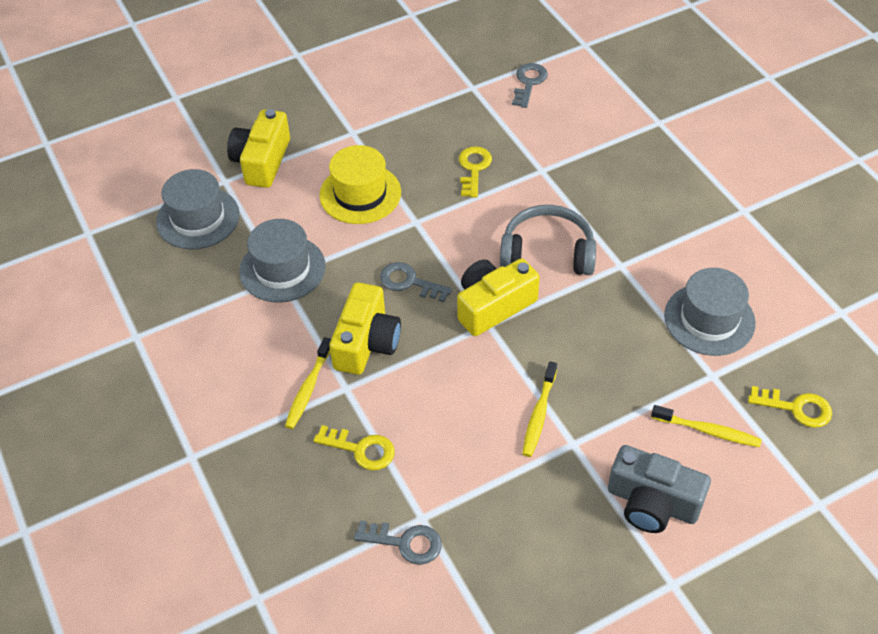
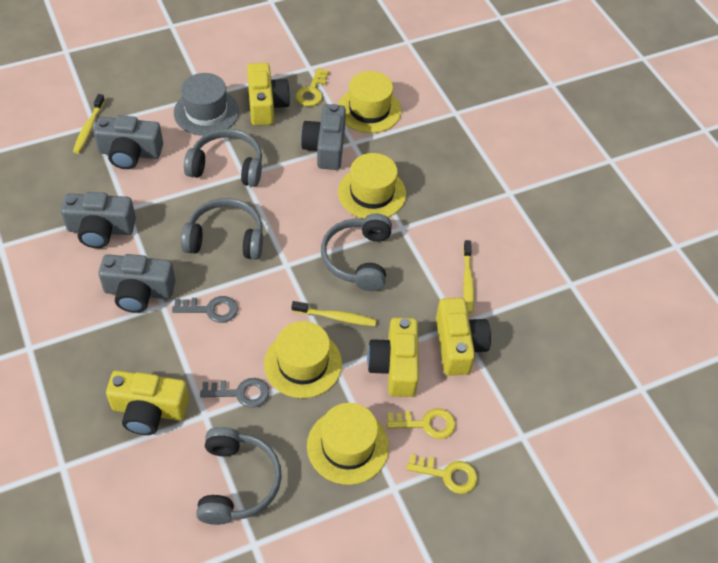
grey camera: 1 -> 4
grey hat: 3 -> 1
grey headphones: 1 -> 4
grey key: 3 -> 2
yellow camera: 3 -> 4
yellow hat: 1 -> 4

